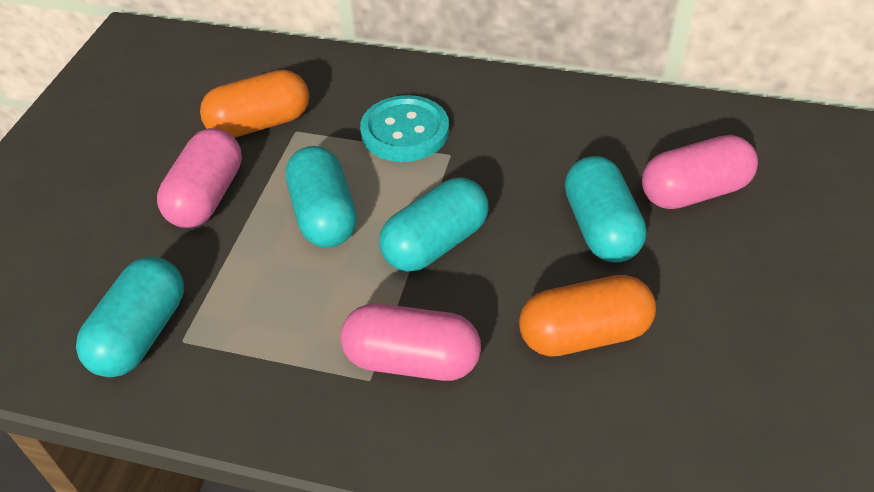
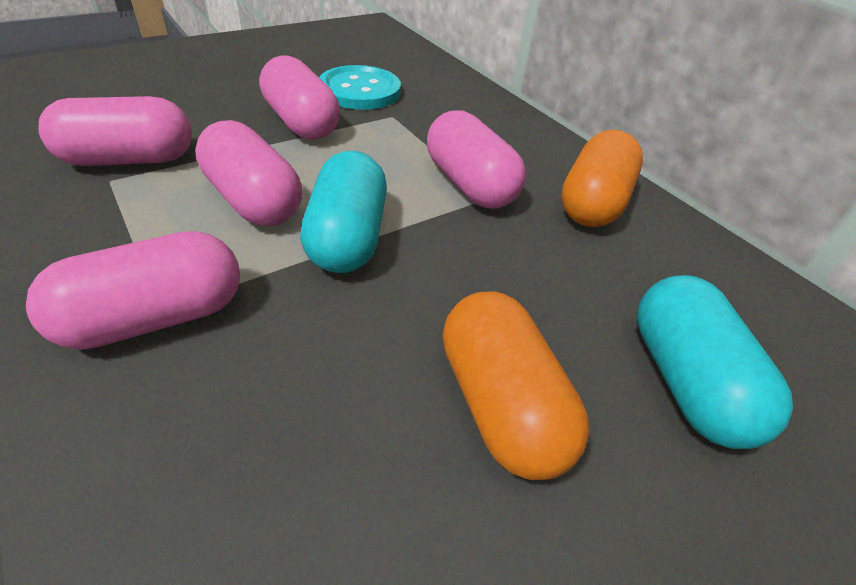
pink capsule: 3 -> 5
turquoise capsule: 4 -> 2

